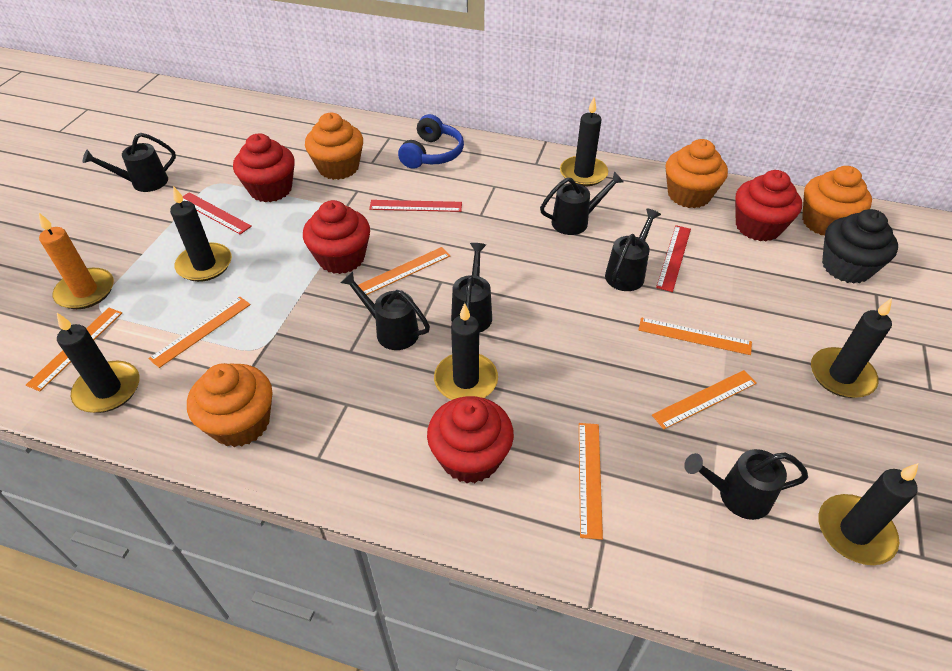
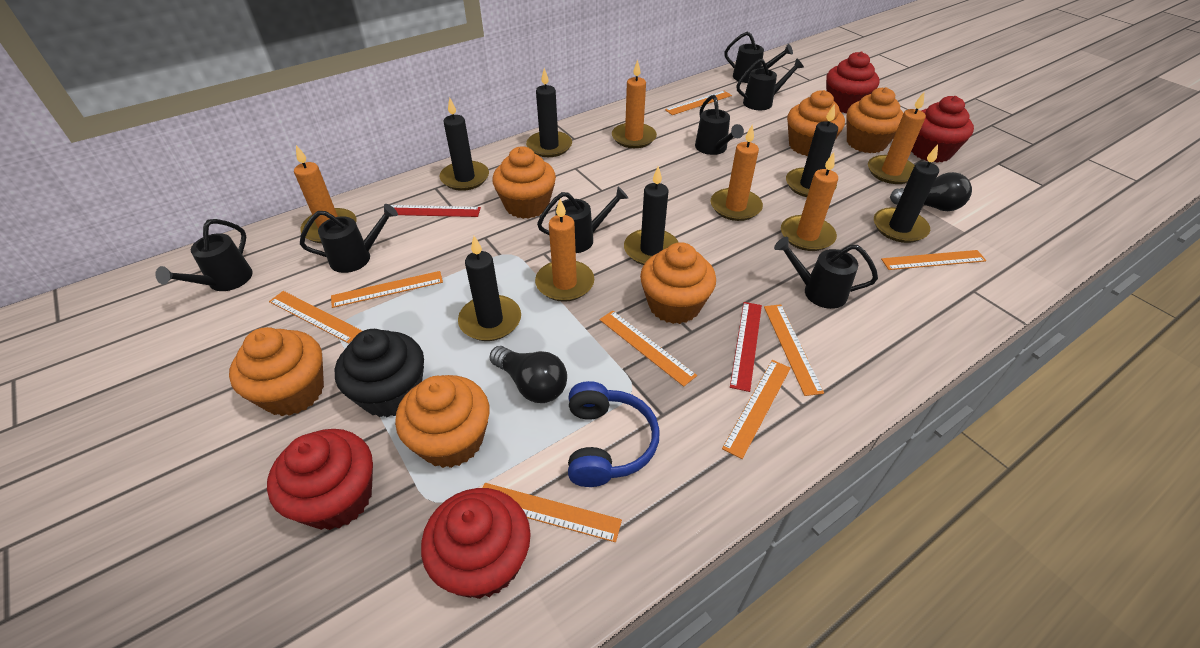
black light bulb: 0 -> 2
black watering can: 6 -> 7
orange candle: 1 -> 6
orange cupcake: 4 -> 6
orange ruler: 6 -> 8
red ruler: 3 -> 2

